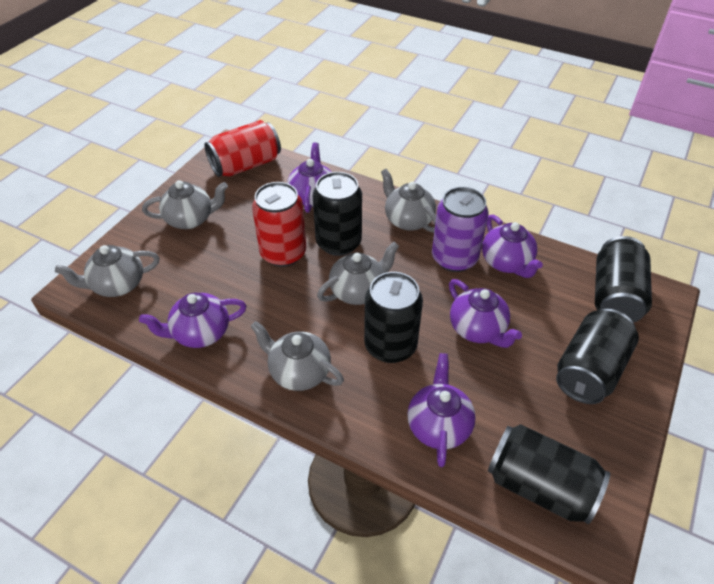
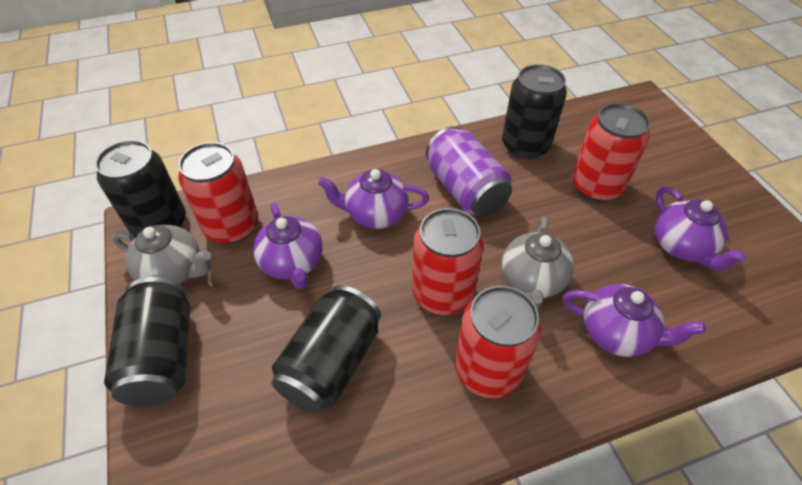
black can: 5 -> 4
grey teapot: 5 -> 2
purple teapot: 5 -> 4
red can: 2 -> 4

